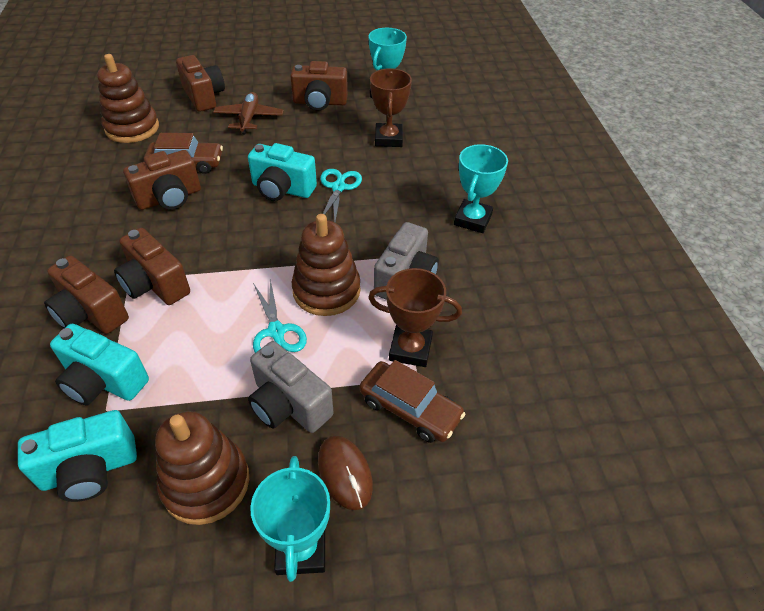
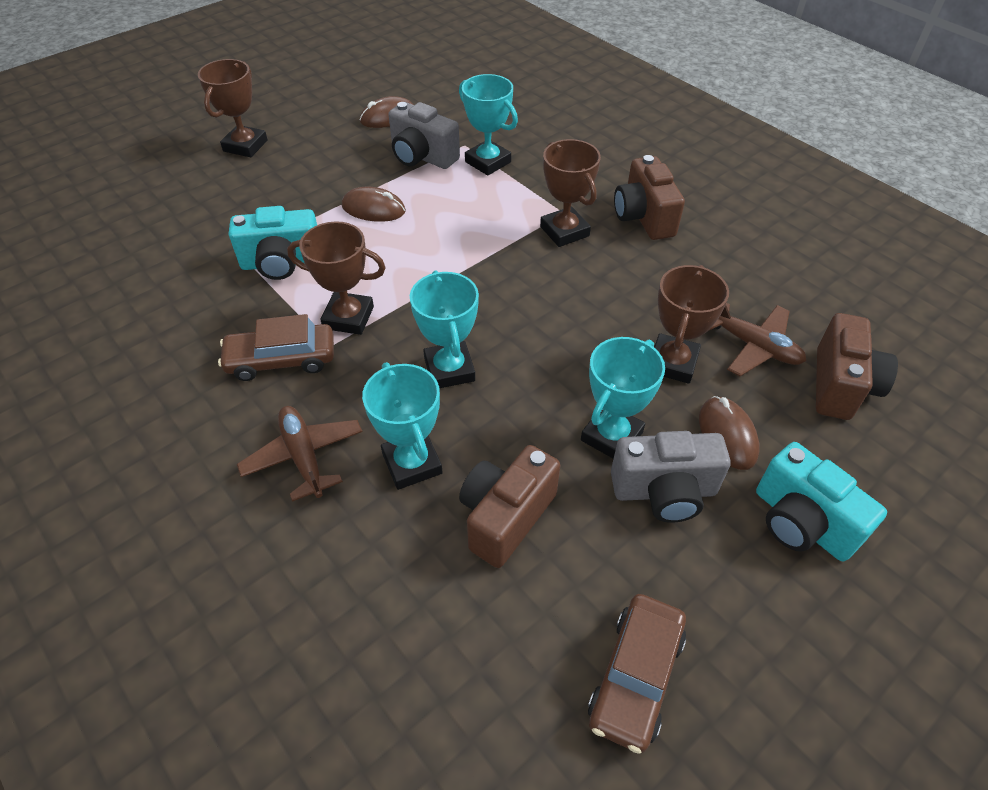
brown camera: 5 -> 3
brown mouse: 1 -> 3
brown plane: 1 -> 2
brown stacking toy: 3 -> 0
brown trophy: 2 -> 4
turquoise camera: 3 -> 2
turquoise scissors: 2 -> 0
turquoise trophy: 3 -> 4

